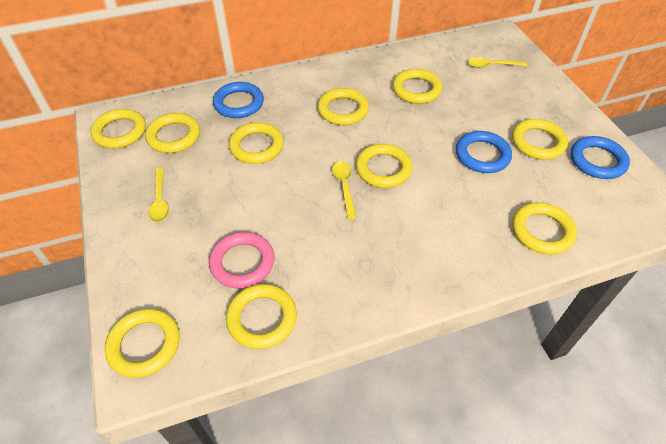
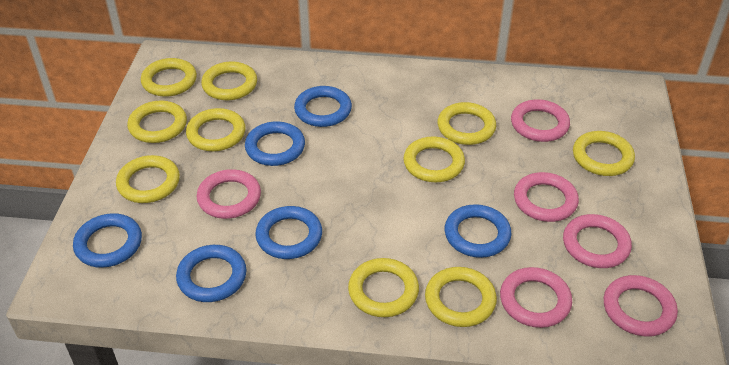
blue ring: 3 -> 6
pink ring: 1 -> 6
yellow spoon: 3 -> 0

